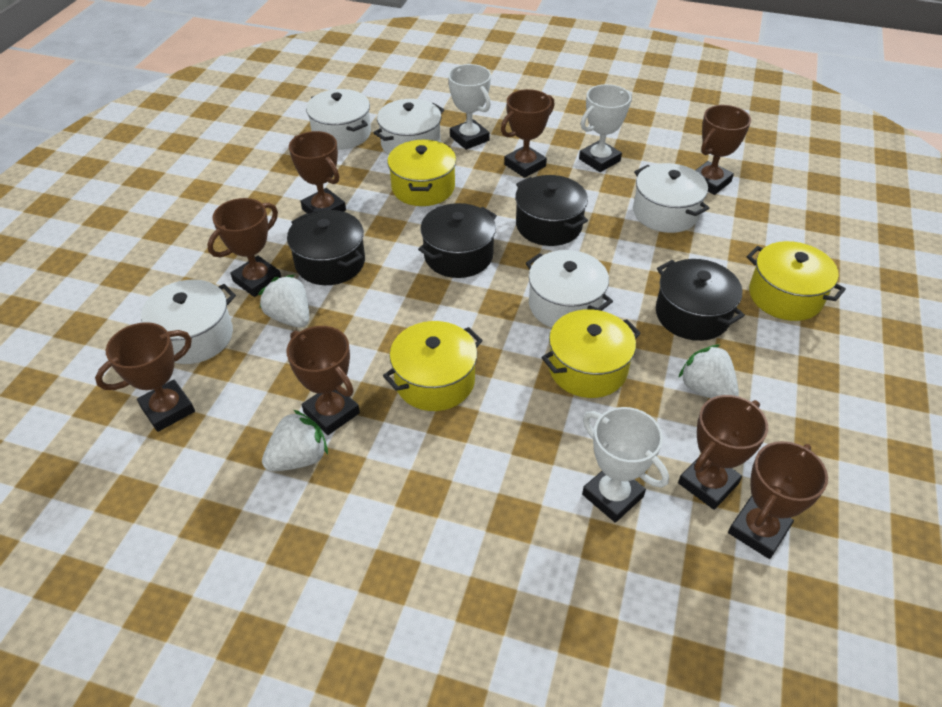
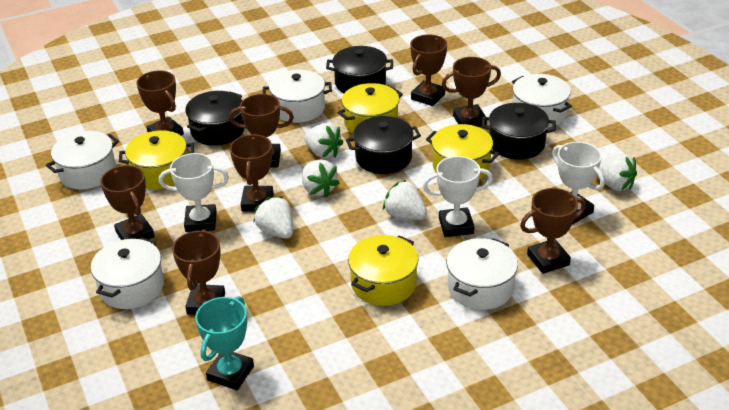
turquoise trophy: 0 -> 1
white strawberry: 3 -> 5

